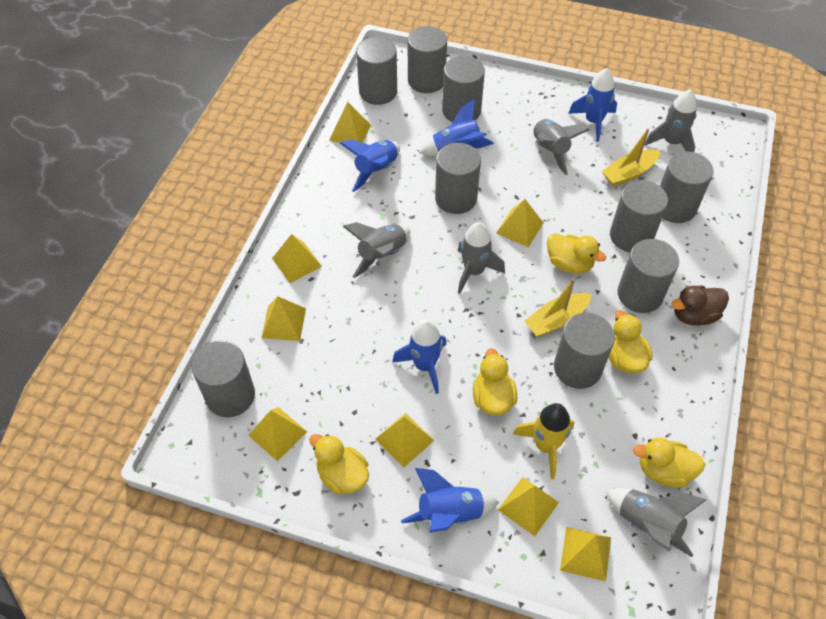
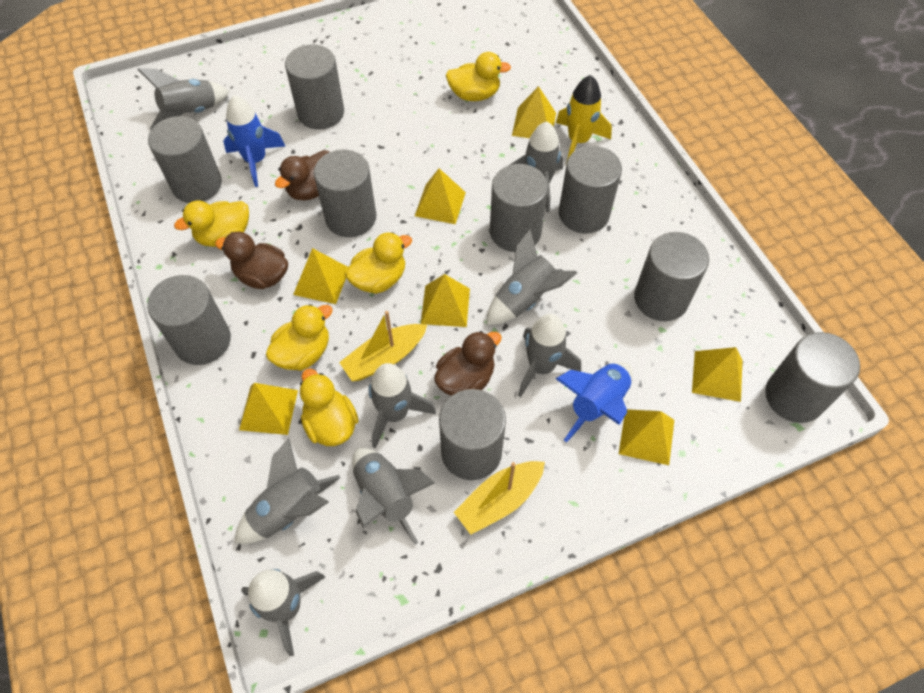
blue rocket: 5 -> 2
brown duck: 1 -> 3
grey rocket: 5 -> 8
yellow pyramid: 8 -> 7

